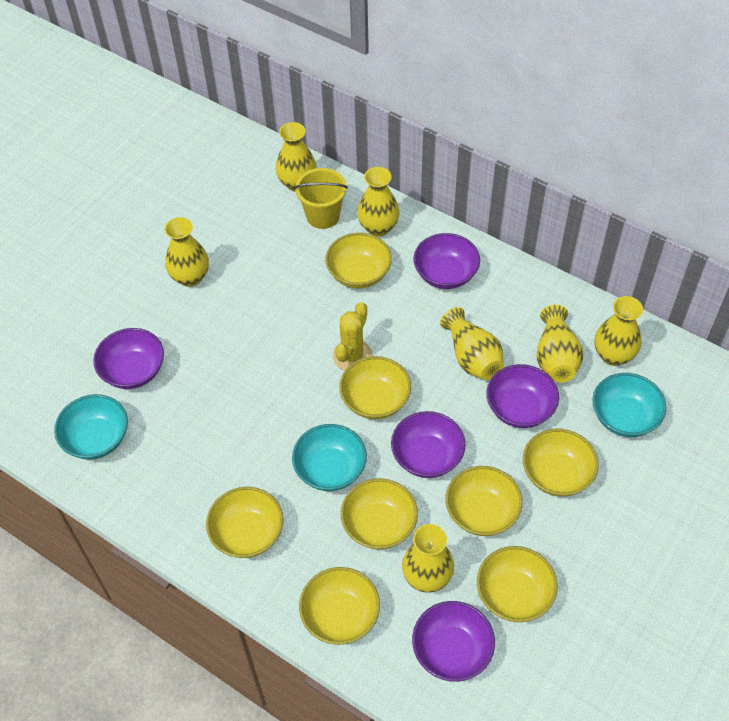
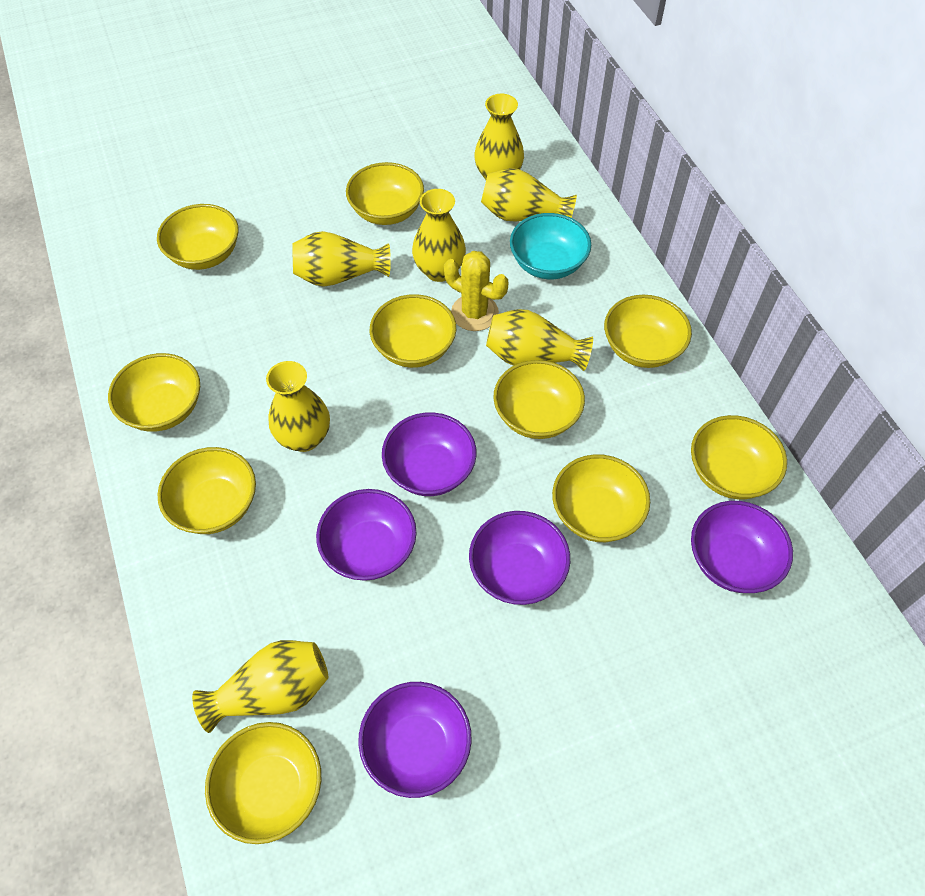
turquoise bowl: 3 -> 1
yellow bowl: 8 -> 10
yellow bucket: 1 -> 0

